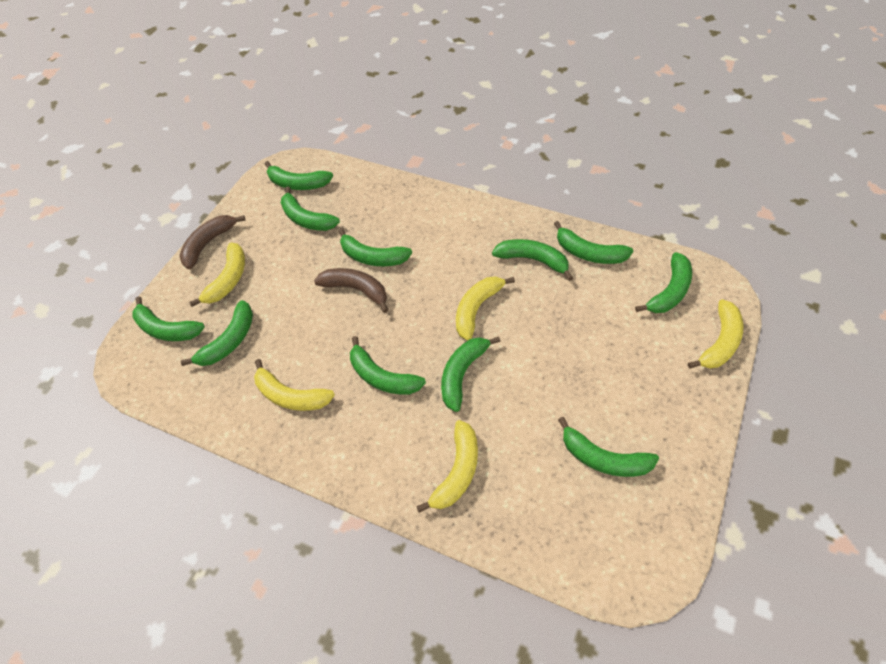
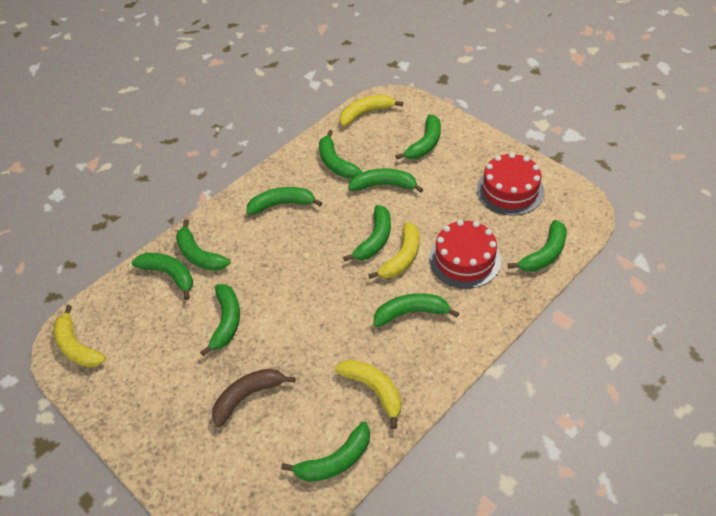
brown banana: 2 -> 1
red cake: 0 -> 2
yellow banana: 5 -> 4

